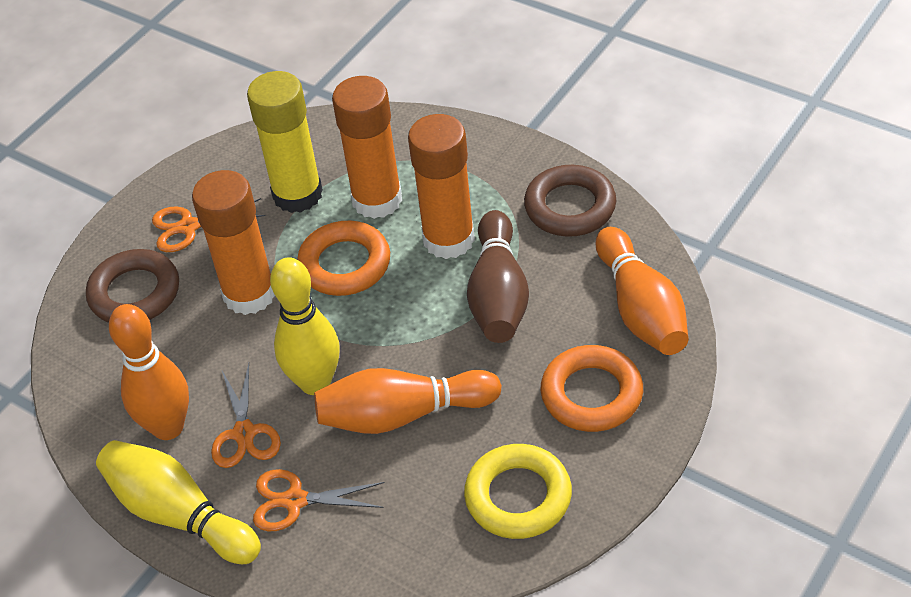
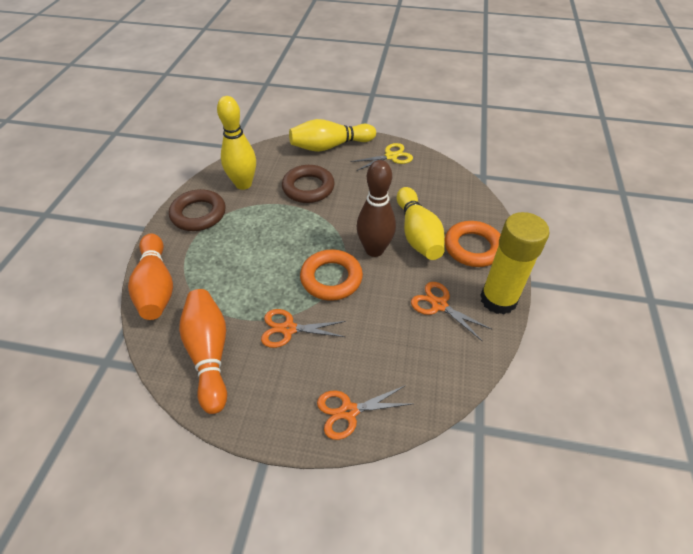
orange bowling pin: 3 -> 2
orange glue stick: 3 -> 0
yellow bowling pin: 2 -> 3
yellow ring: 1 -> 0
yellow scissors: 0 -> 1

